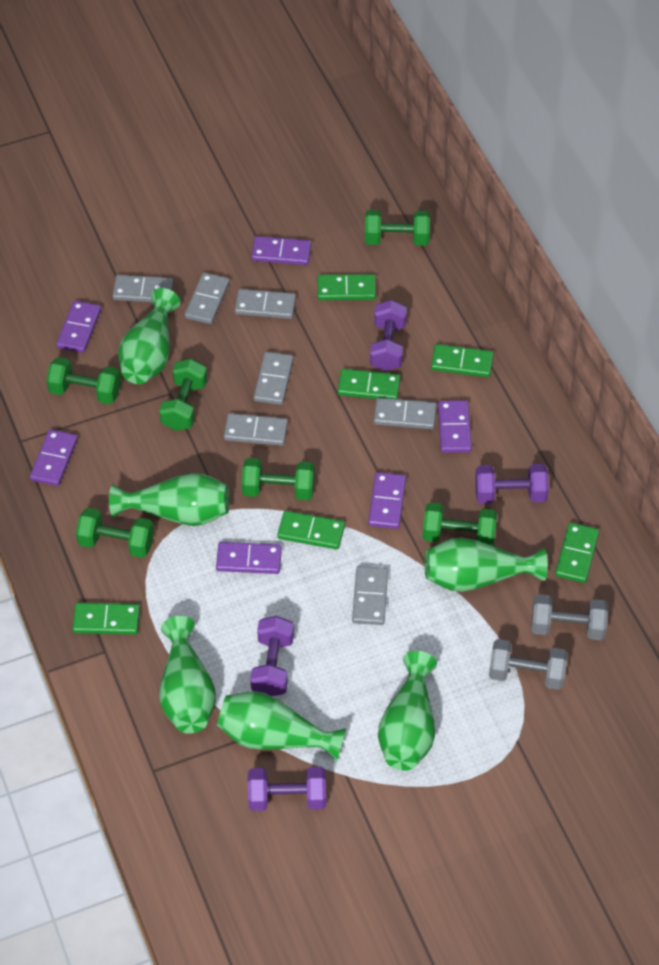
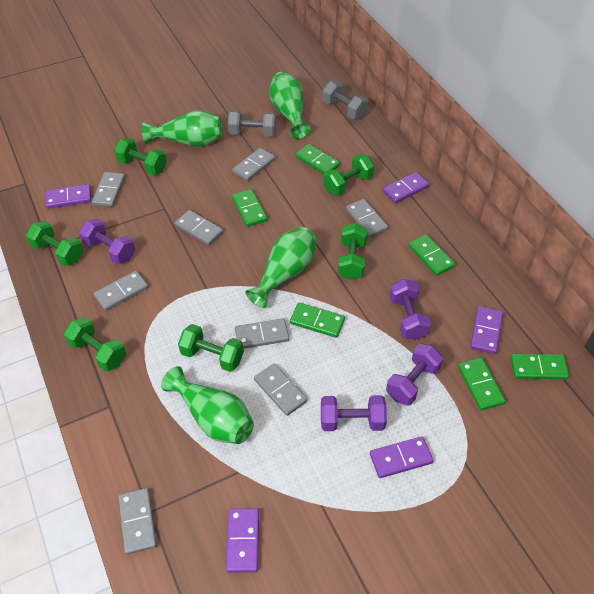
green vase: 6 -> 4
grey domino: 7 -> 8
purple domino: 6 -> 5

